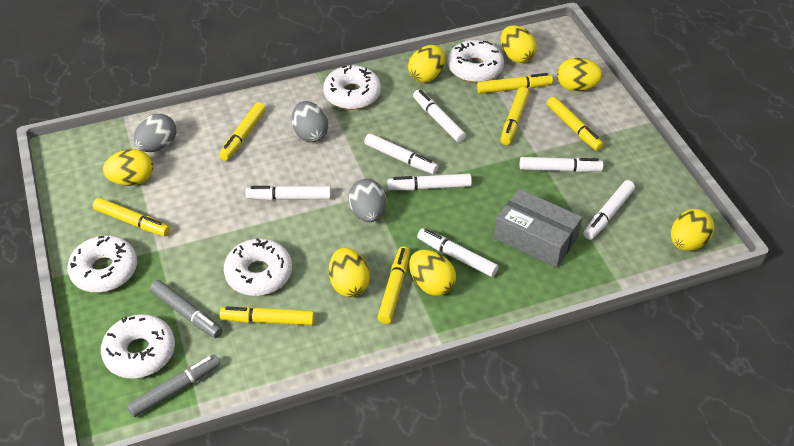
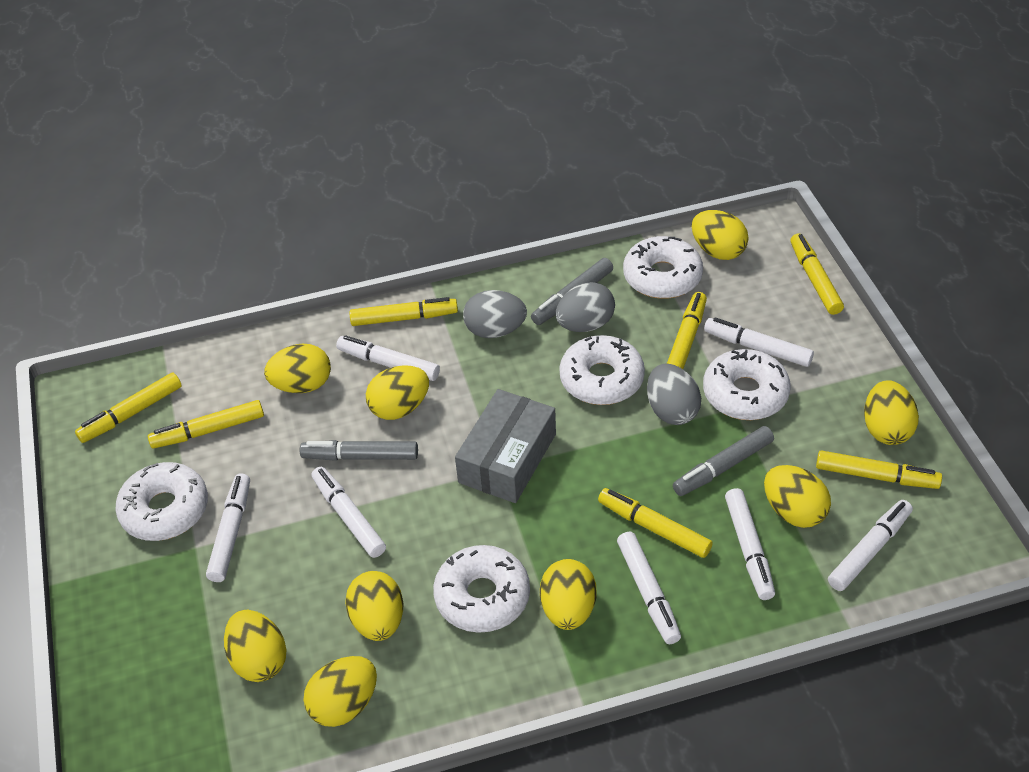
grey marker: 2 -> 3
yellow egg: 7 -> 9

